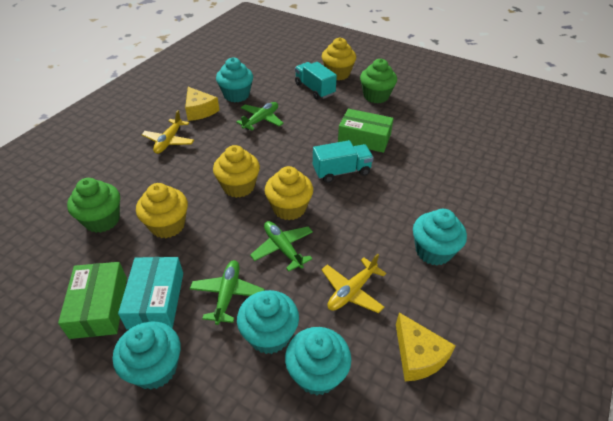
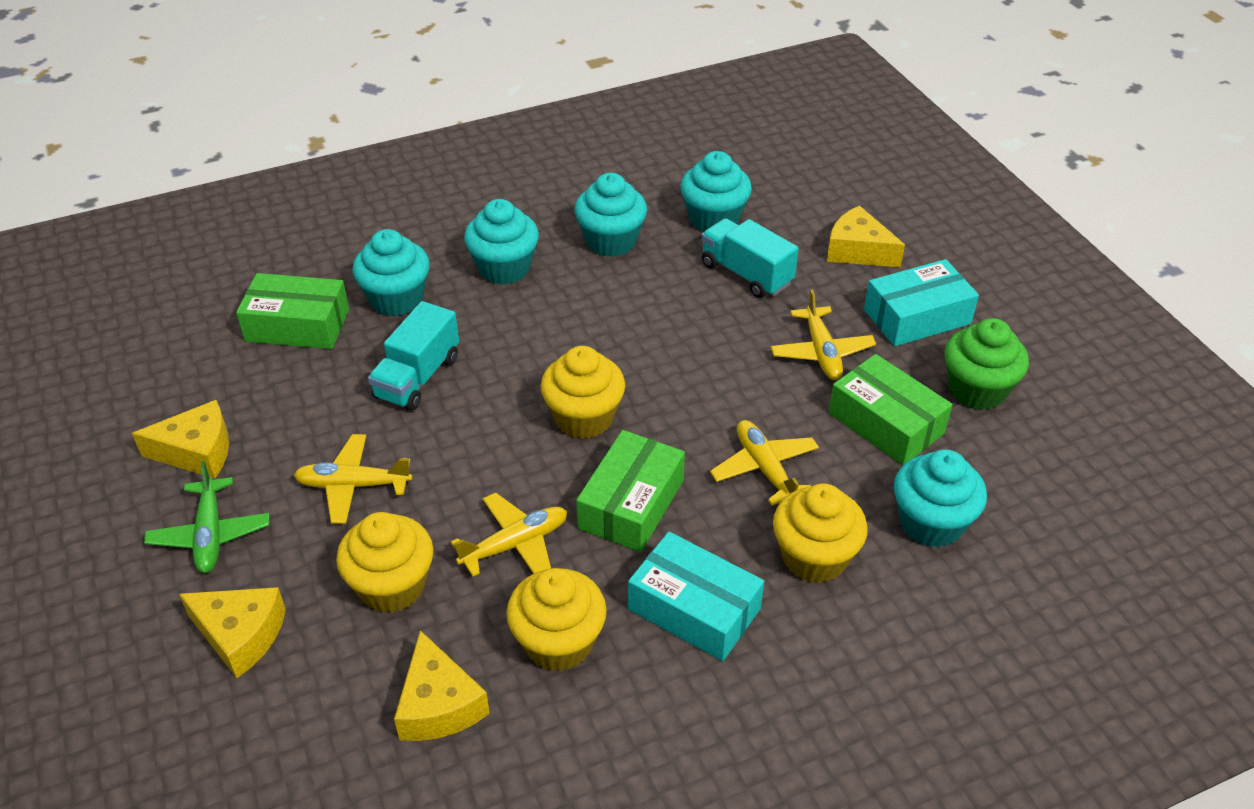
green box: 2 -> 3
green cupcake: 2 -> 1
green plane: 3 -> 1
turquoise box: 1 -> 2
yellow cheese: 2 -> 4
yellow plane: 2 -> 4

